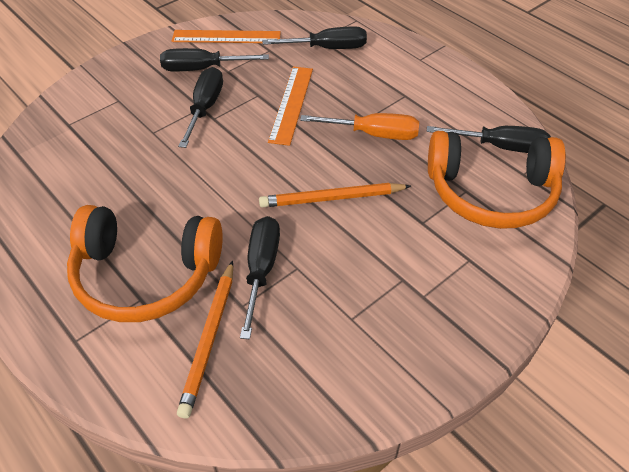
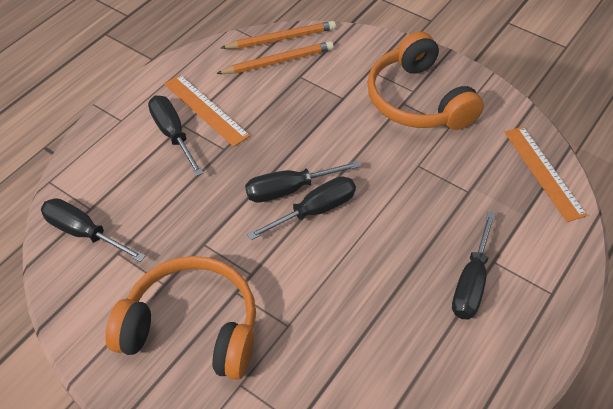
orange screwdriver: 1 -> 0

